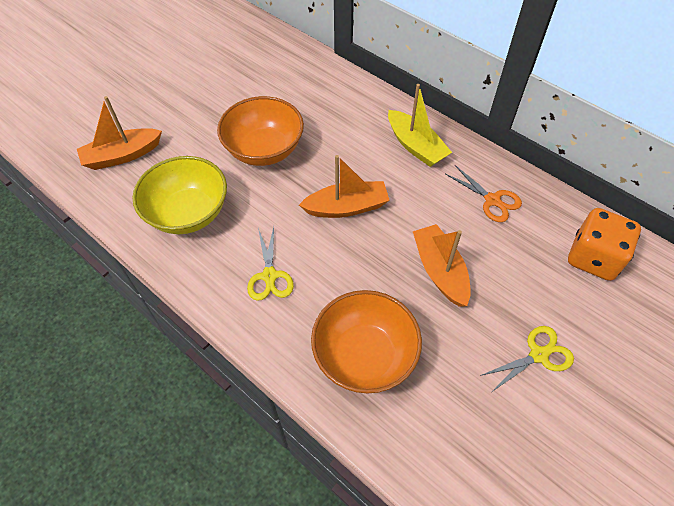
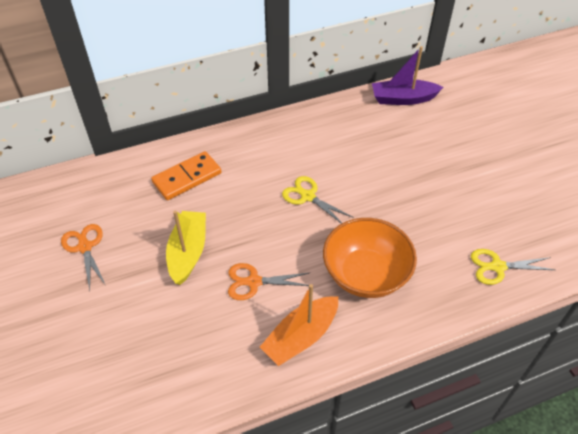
orange boat: 3 -> 1
orange bowl: 2 -> 1
orange dice: 1 -> 0
orange domino: 0 -> 1
orange scissors: 1 -> 2
purple boat: 0 -> 1
yellow bowl: 1 -> 0

